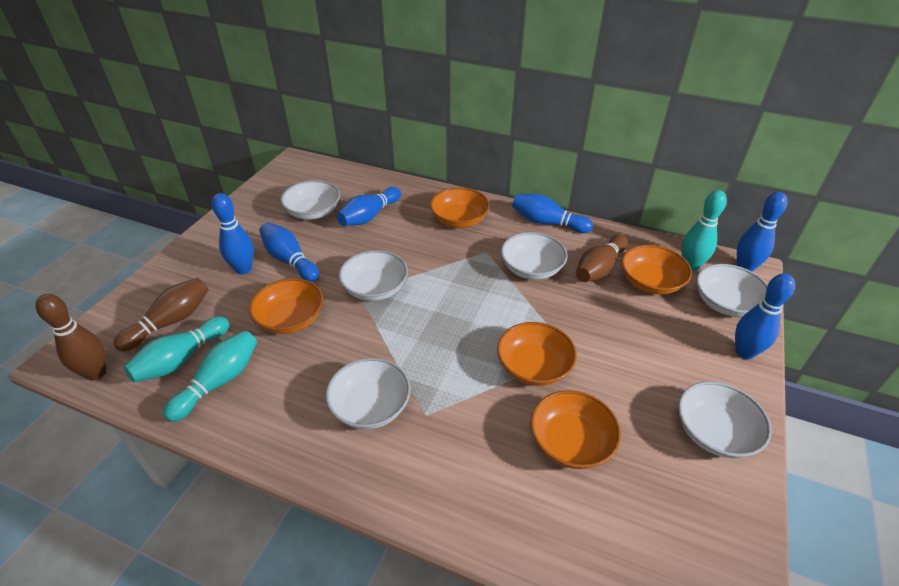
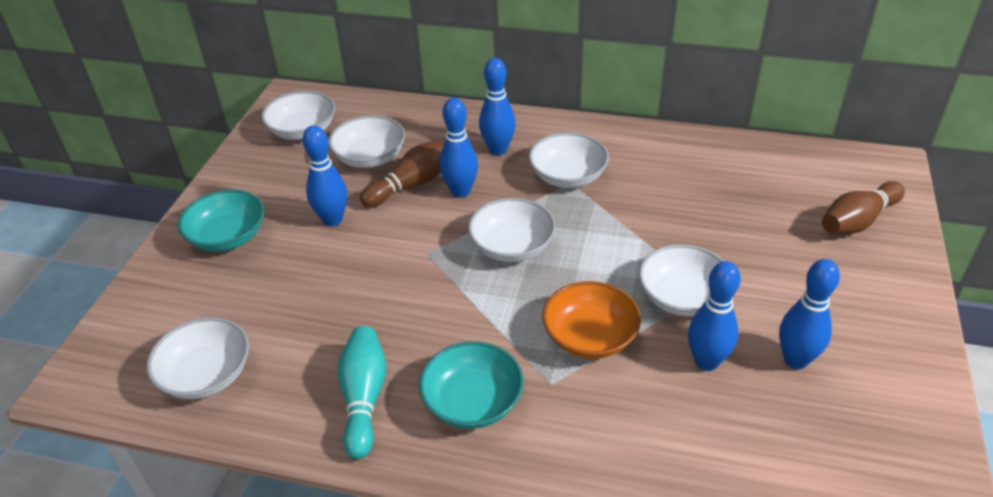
blue bowling pin: 6 -> 5
brown bowling pin: 3 -> 2
orange bowl: 5 -> 1
turquoise bowl: 0 -> 2
turquoise bowling pin: 3 -> 1

